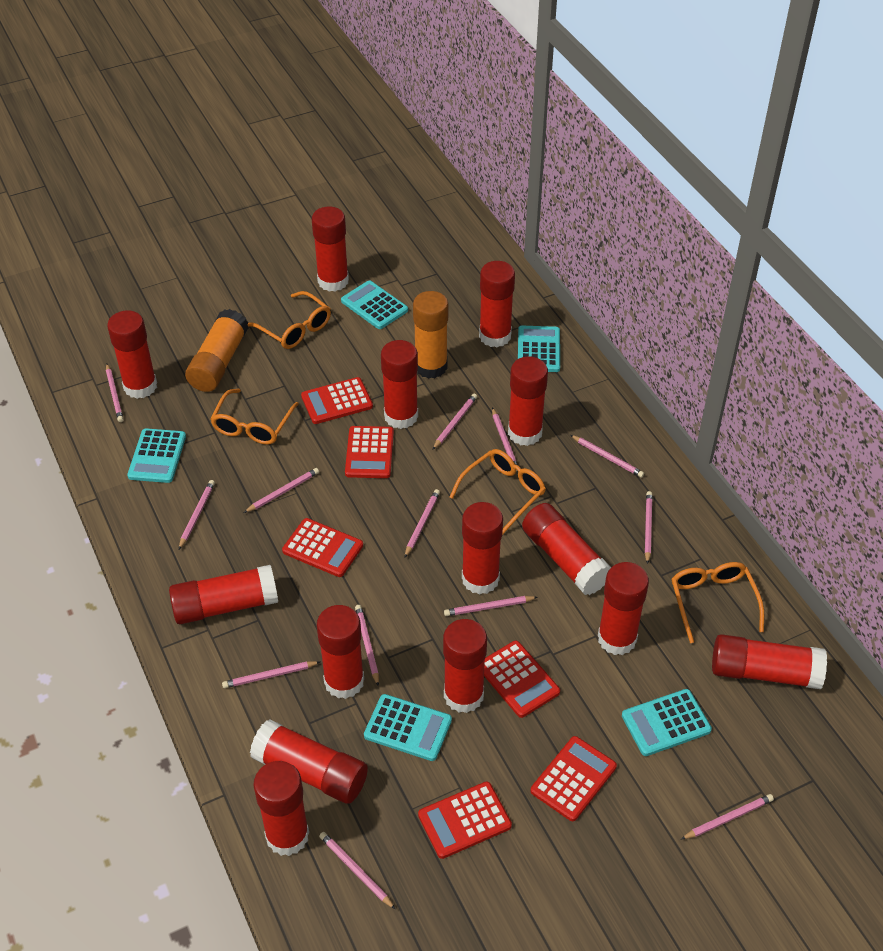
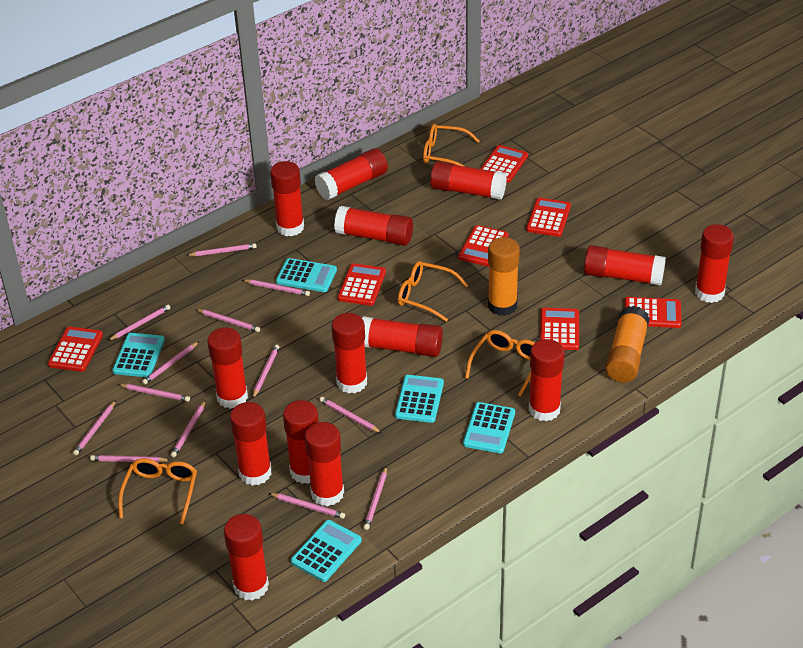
red calculator: 6 -> 7

